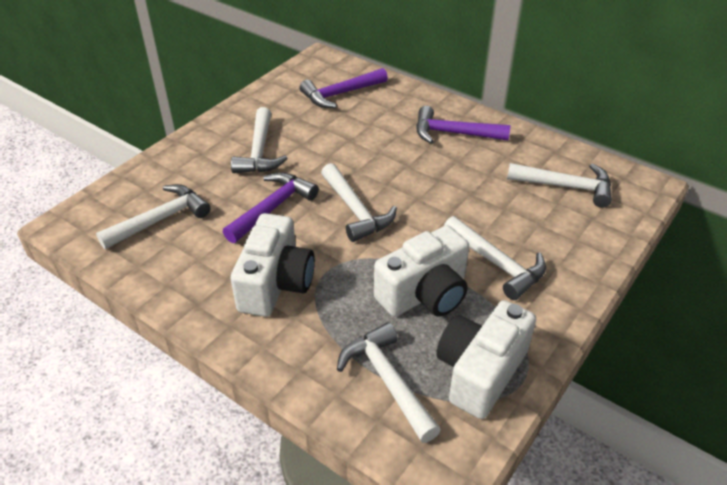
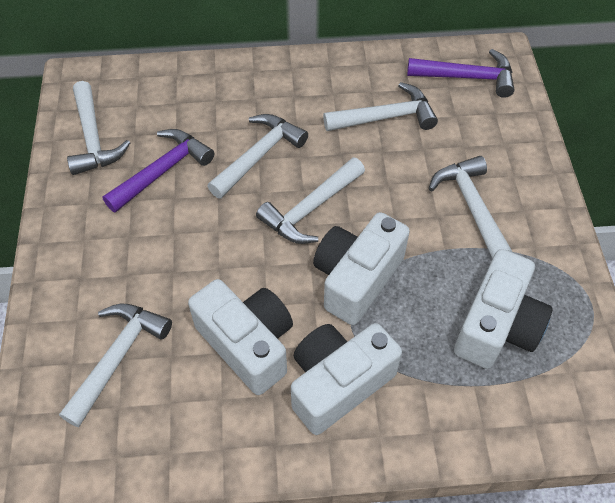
purple hammer: 3 -> 2
white camera: 3 -> 4

